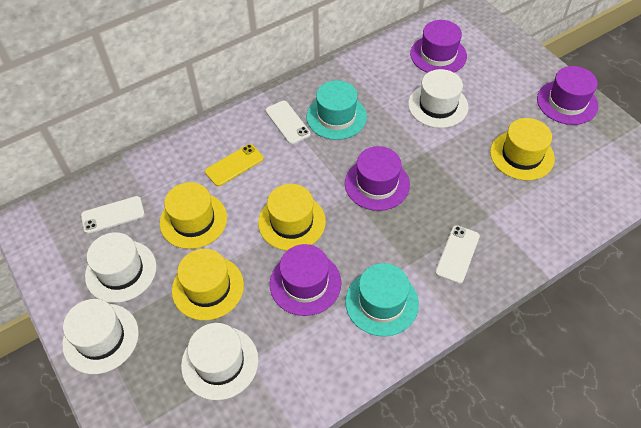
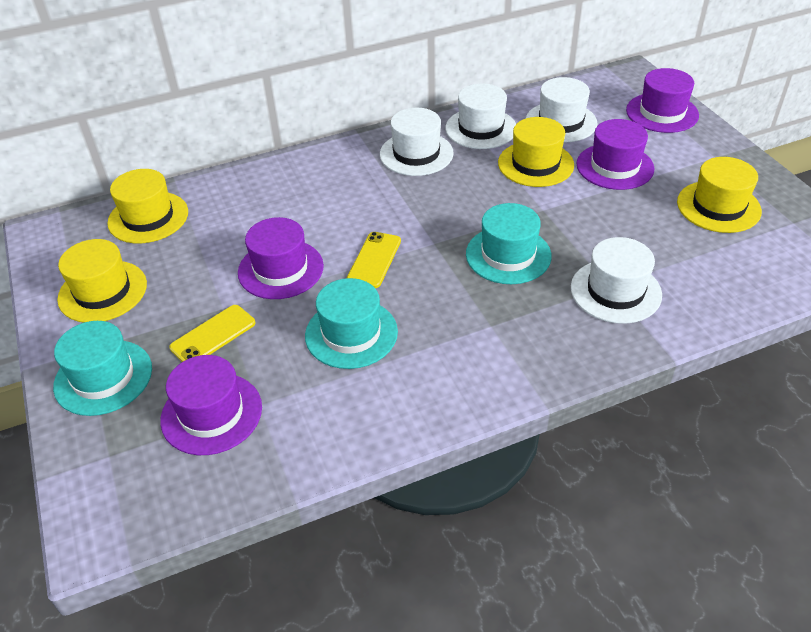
turquoise hat: 2 -> 3
white phone: 3 -> 0
yellow phone: 1 -> 2

